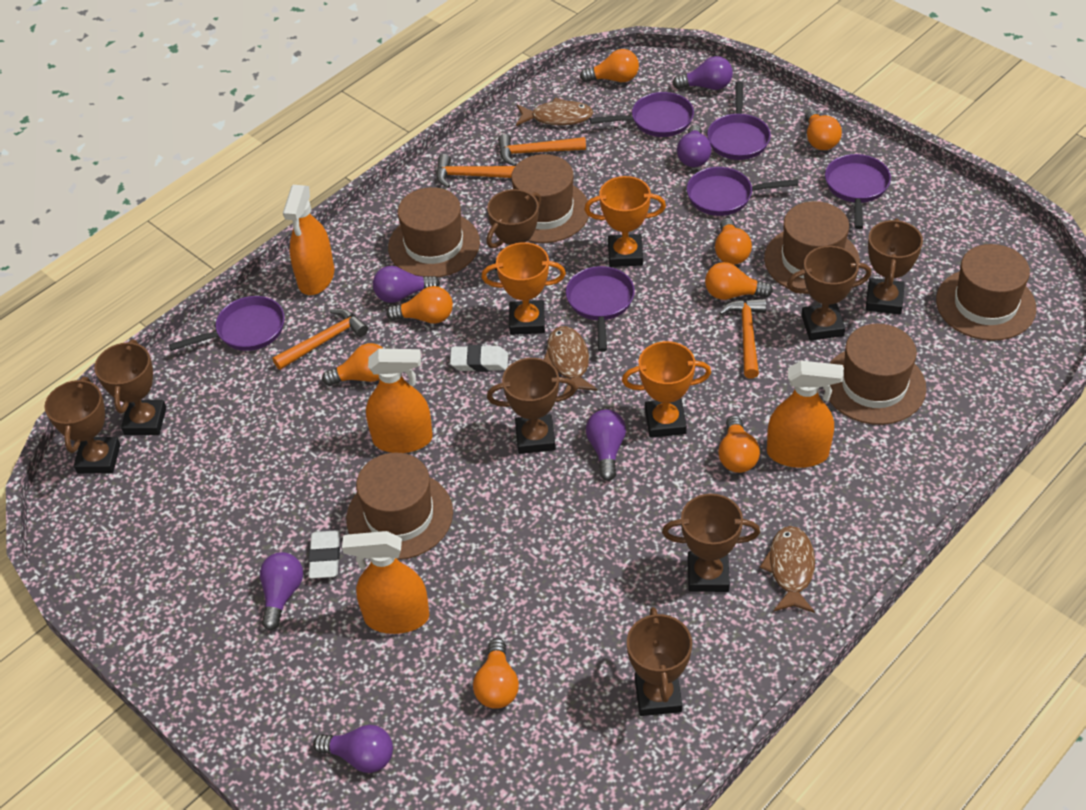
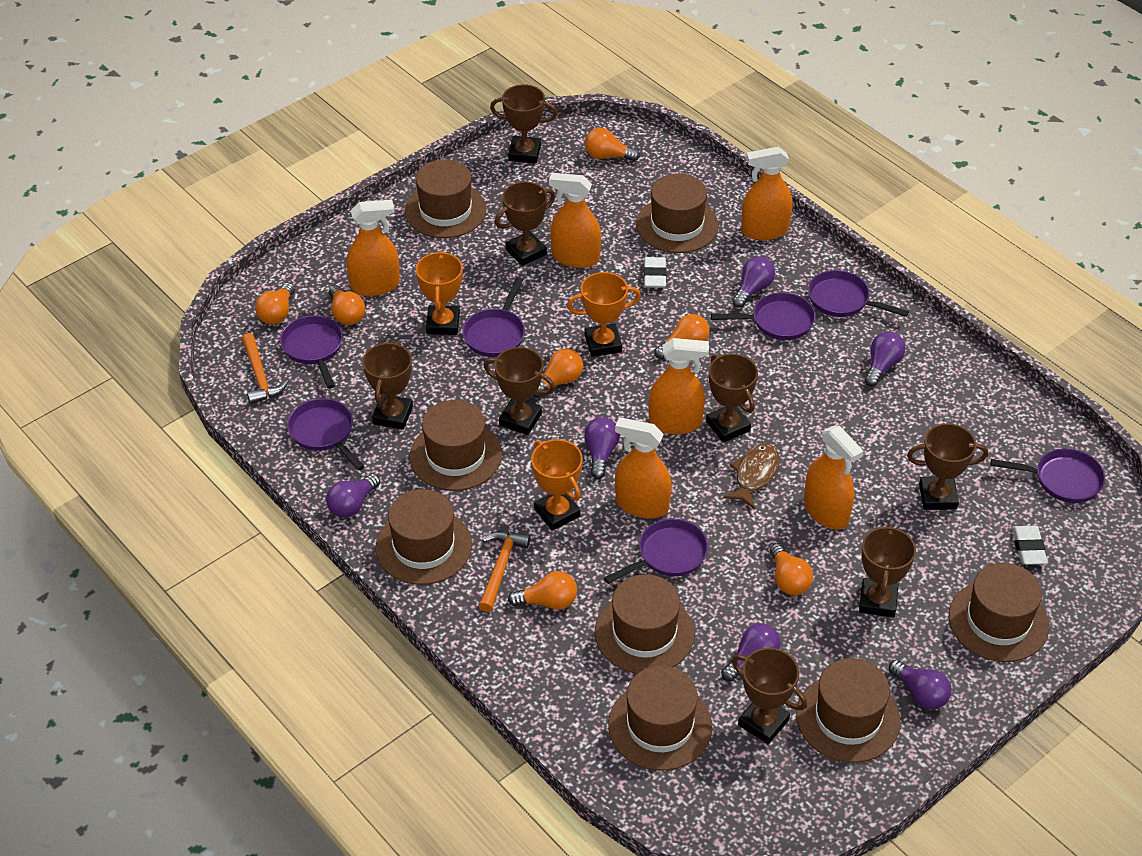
brown fish: 3 -> 1
brown hat: 6 -> 8
orange hammer: 4 -> 2
orange light bulb: 8 -> 7
orange spray bottle: 4 -> 6
purple pan: 6 -> 7

